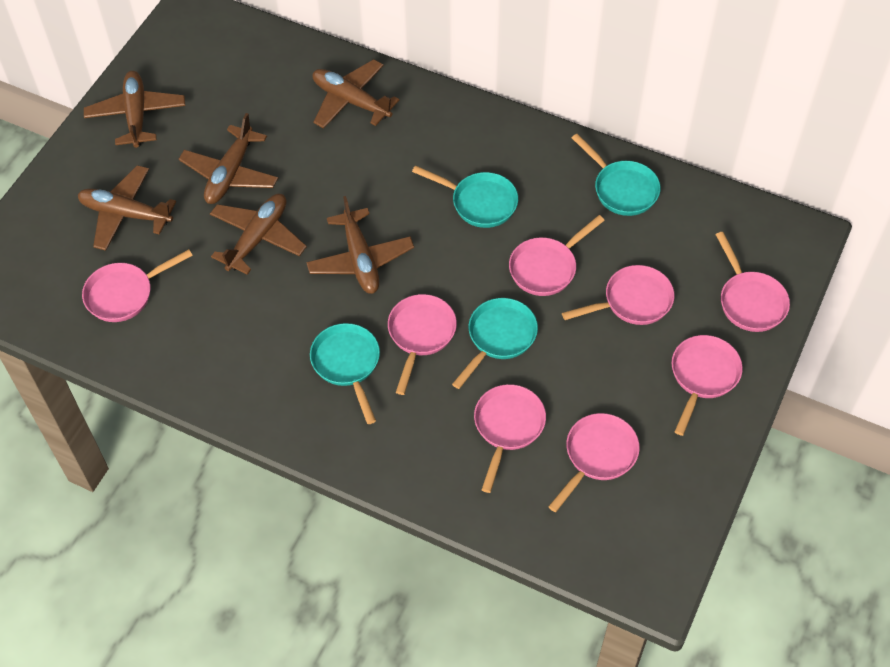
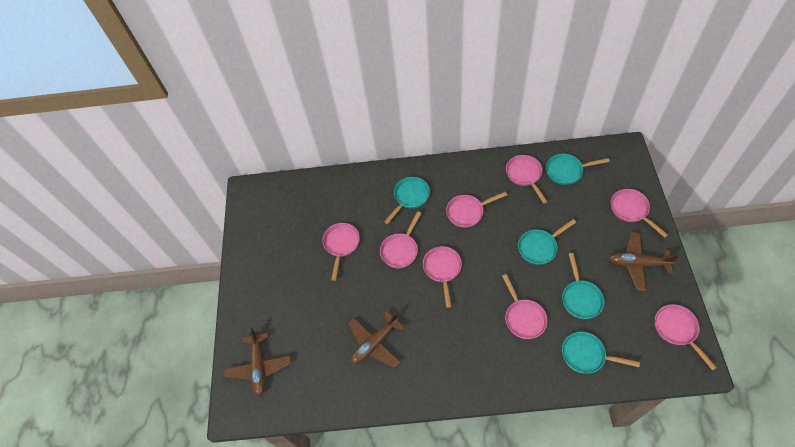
brown plane: 6 -> 3
turquoise pan: 4 -> 5

